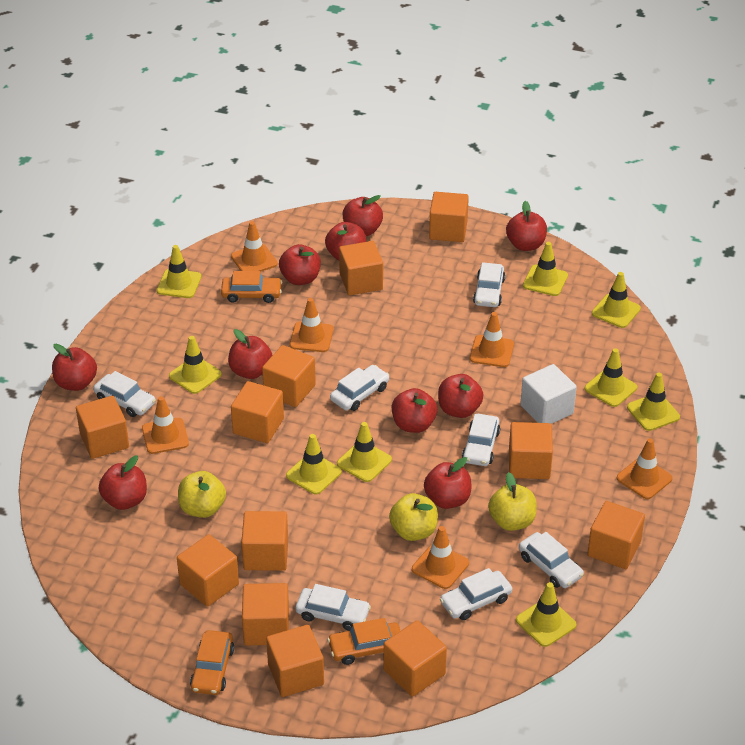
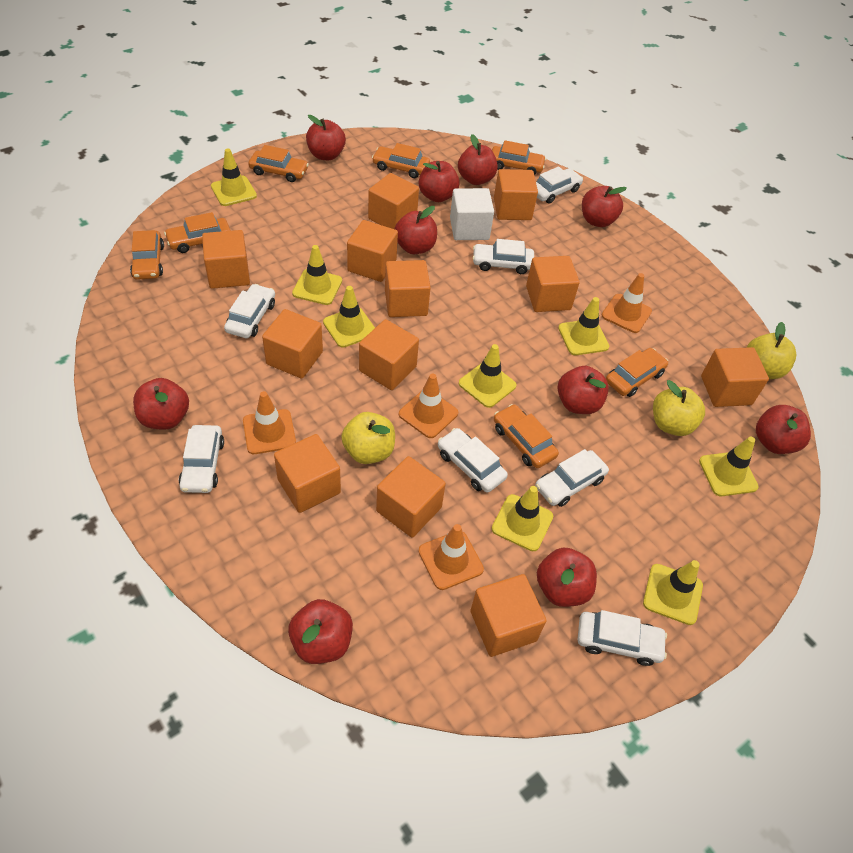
orange car: 3 -> 7
orange traffic cone: 6 -> 4
yellow traffic cone: 9 -> 8

